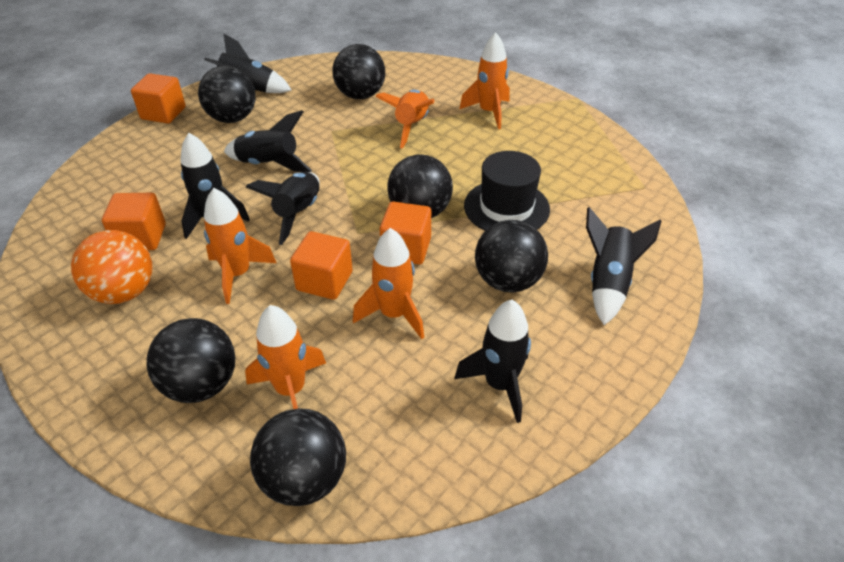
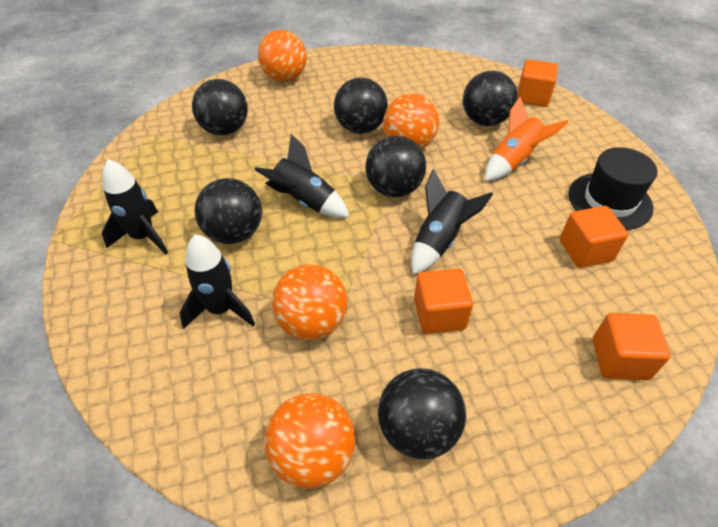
black rocket: 6 -> 4
orange ball: 1 -> 4
orange rocket: 5 -> 1

